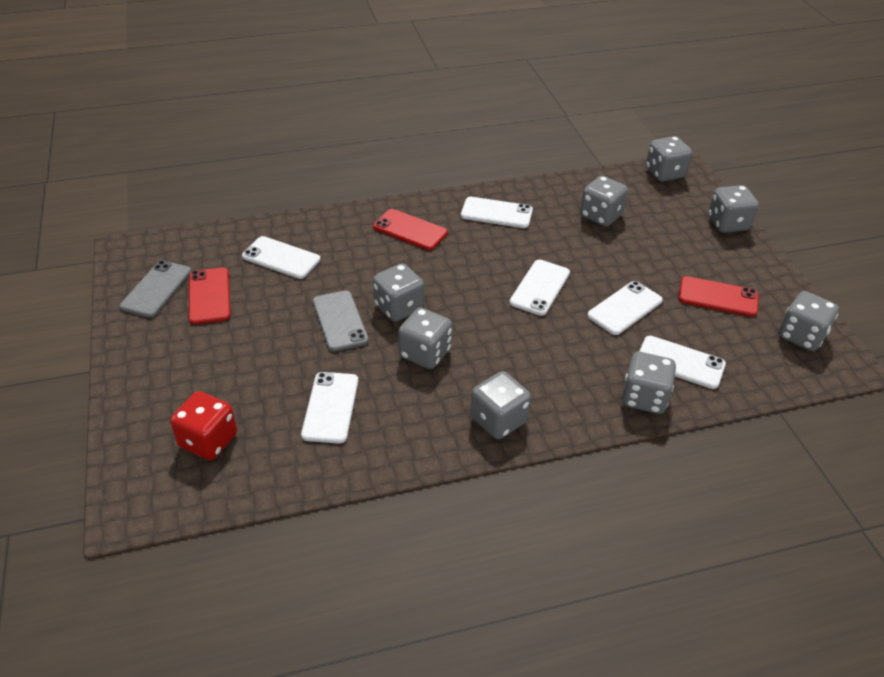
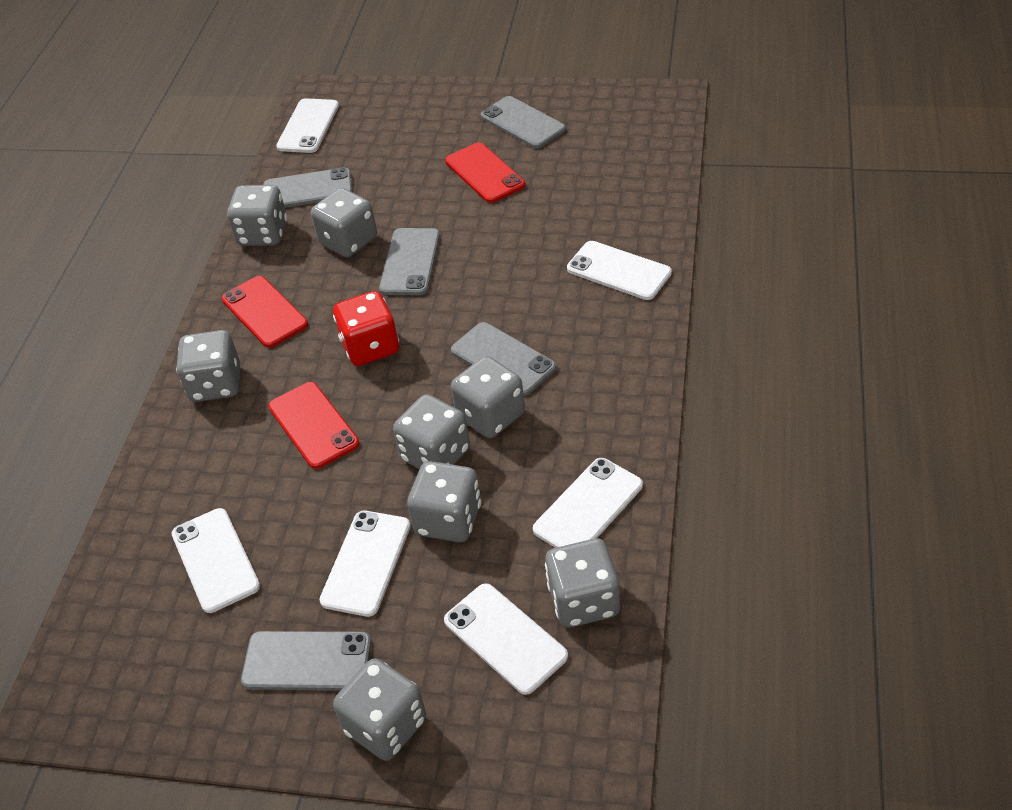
grey phone: 2 -> 5

